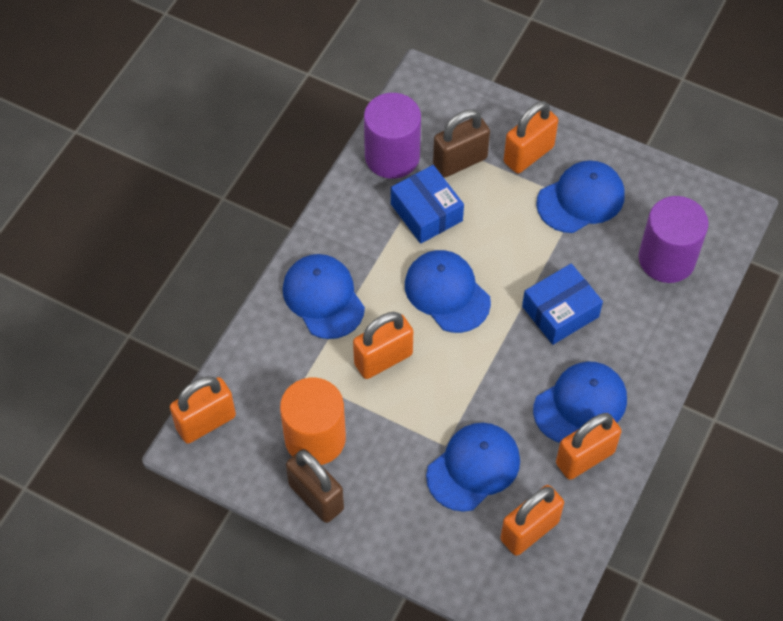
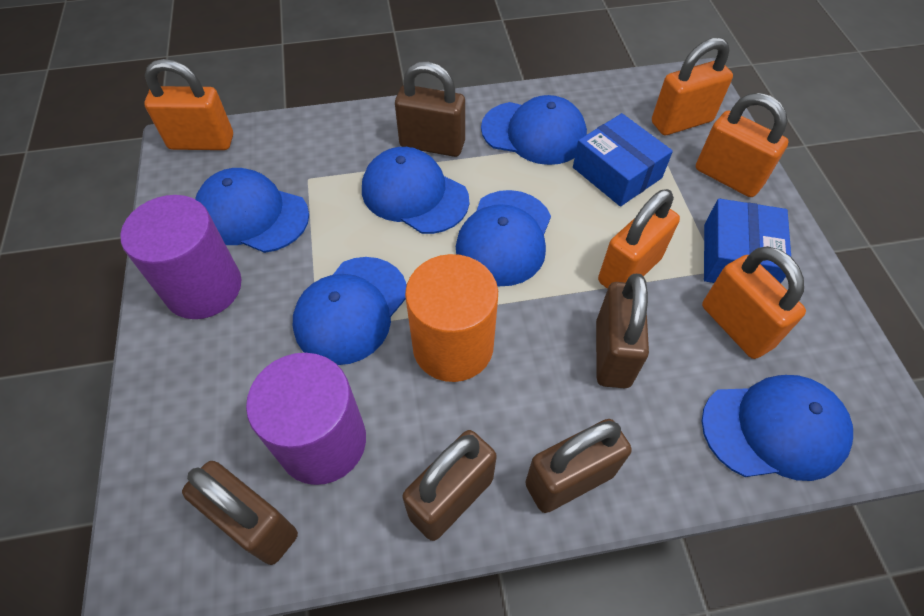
blue cap: 5 -> 6
brown padlock: 2 -> 5

